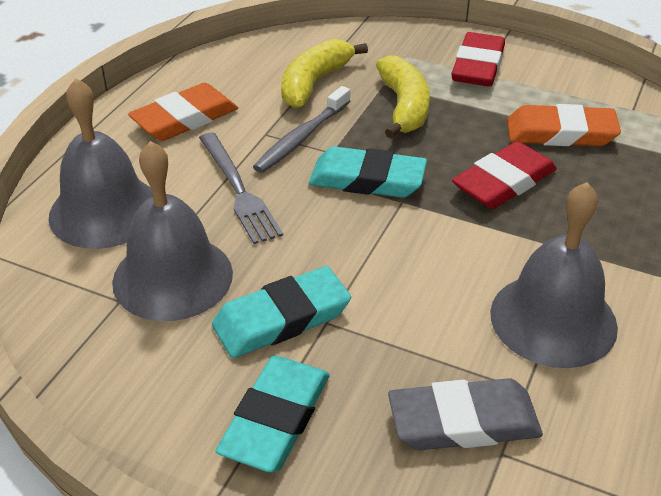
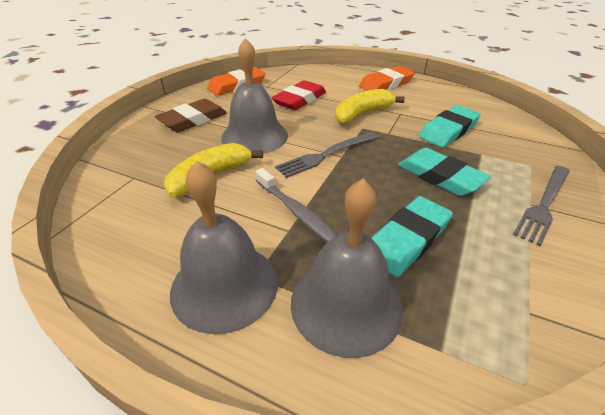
brown eraser: 0 -> 1
grey eraser: 1 -> 0
grey fork: 1 -> 2
red eraser: 2 -> 1

